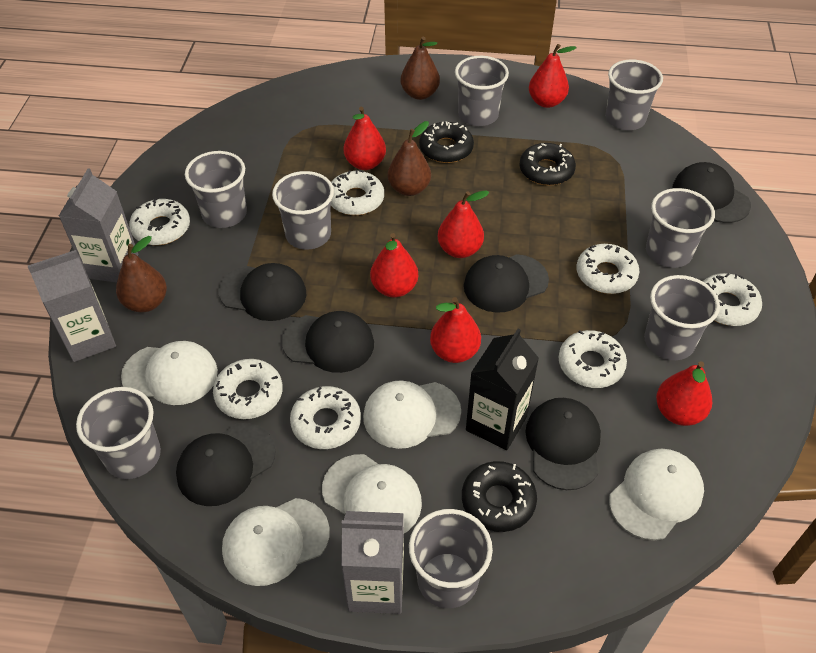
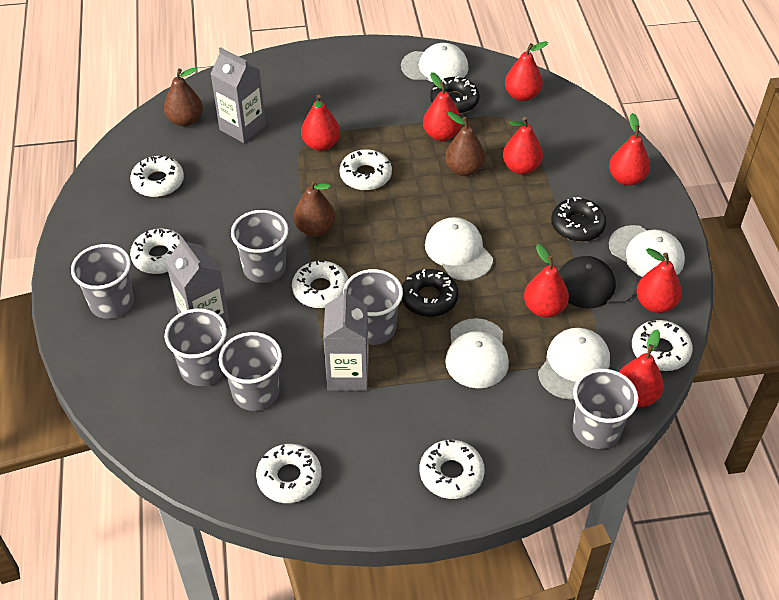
black cap: 6 -> 1
black carton: 1 -> 0
grey cup: 8 -> 6
red pear: 6 -> 8

